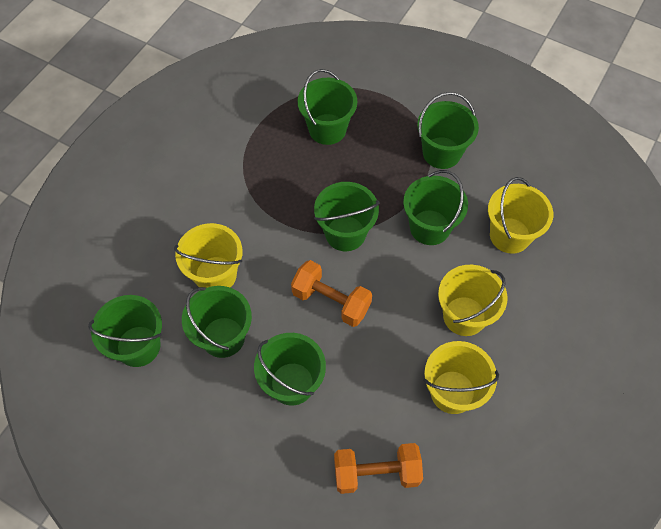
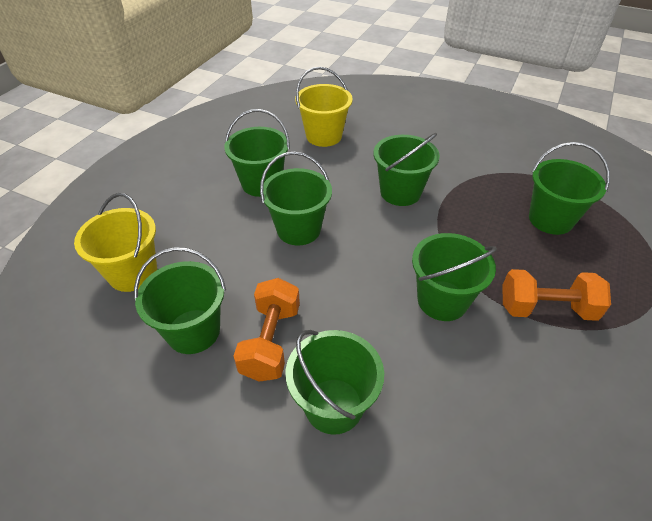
yellow bucket: 4 -> 2

